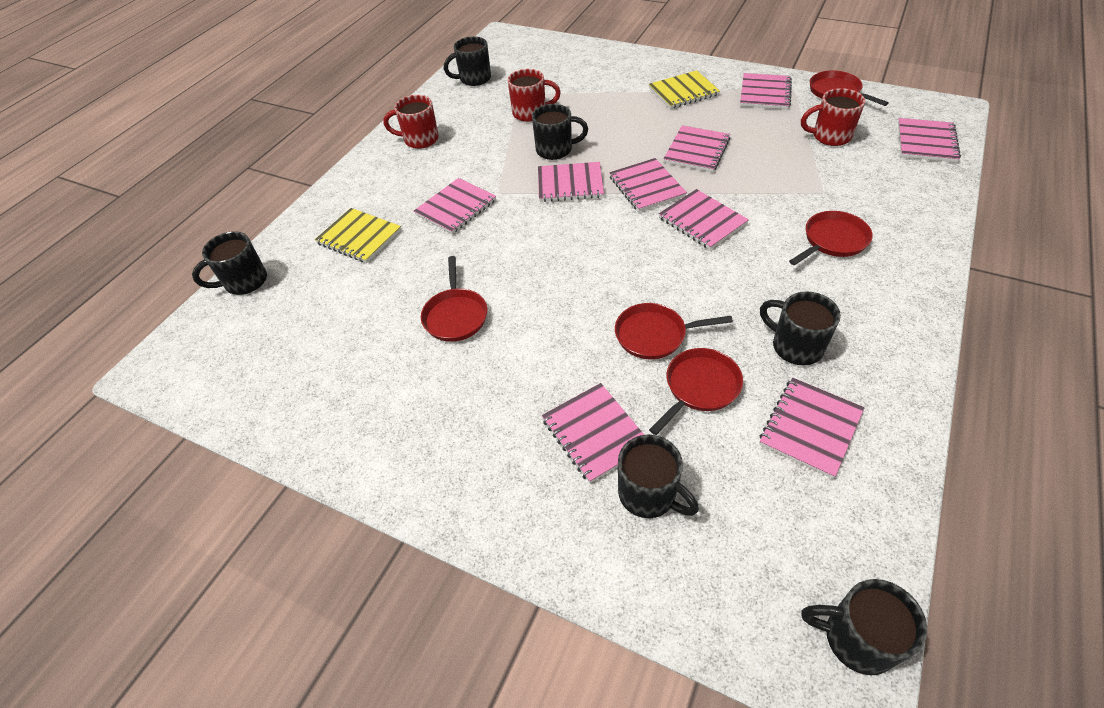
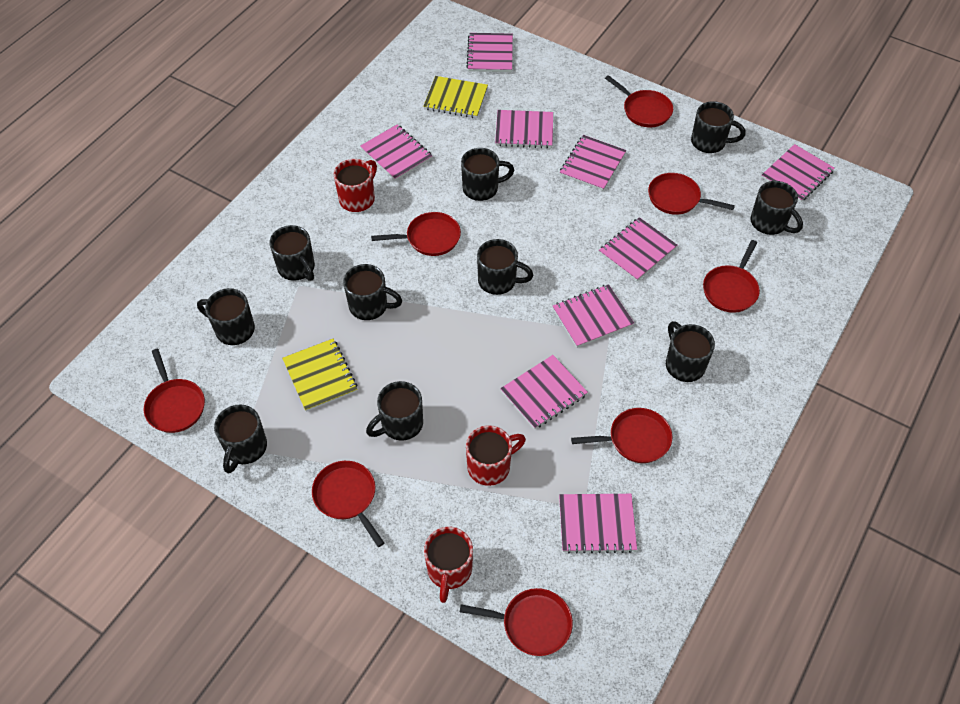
black mug: 6 -> 10
red pan: 5 -> 8

